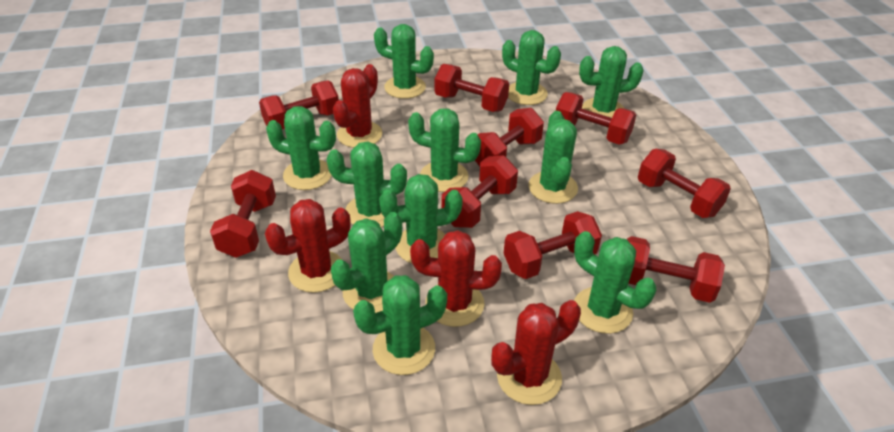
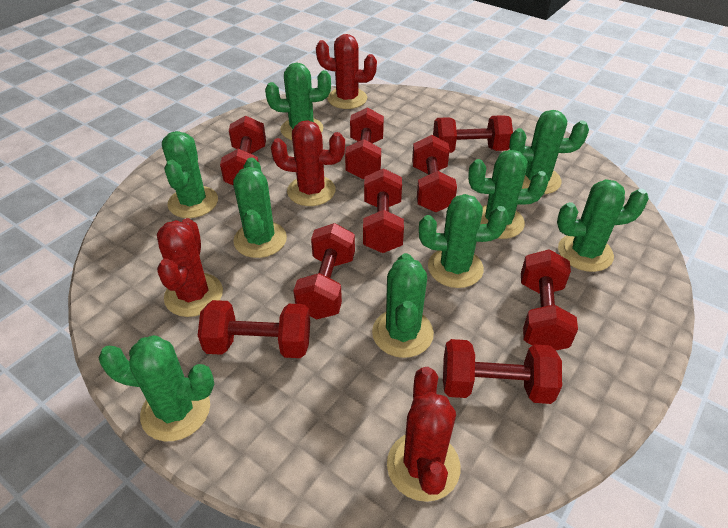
green cactus: 11 -> 9

